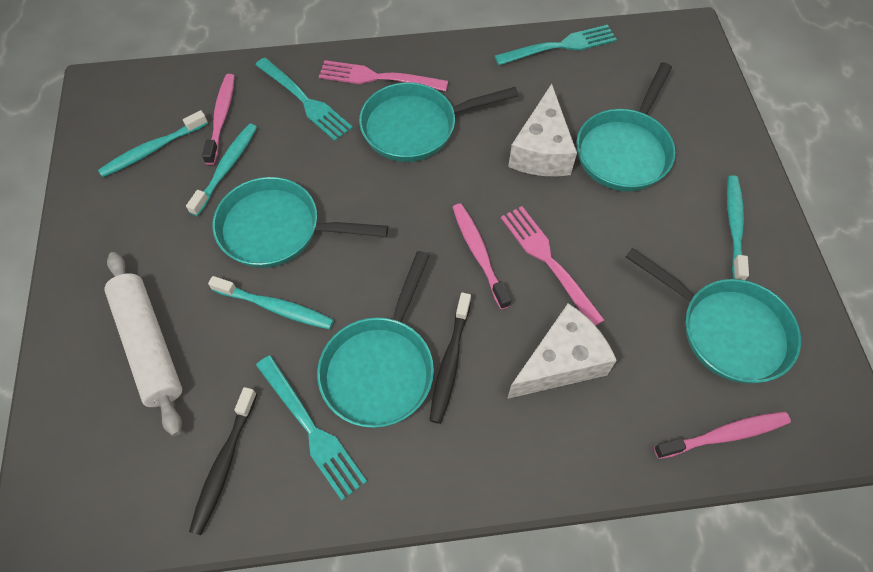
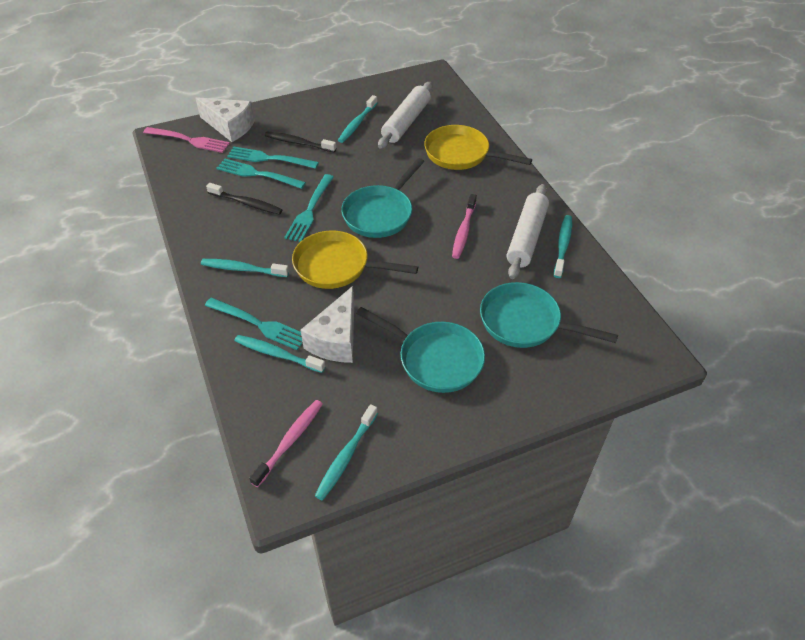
pink fork: 2 -> 1
pink toothbrush: 3 -> 2
turquoise fork: 3 -> 4
turquoise pan: 5 -> 3
turquoise toothbrush: 4 -> 5
white rolling pin: 1 -> 2
yellow pan: 0 -> 2

